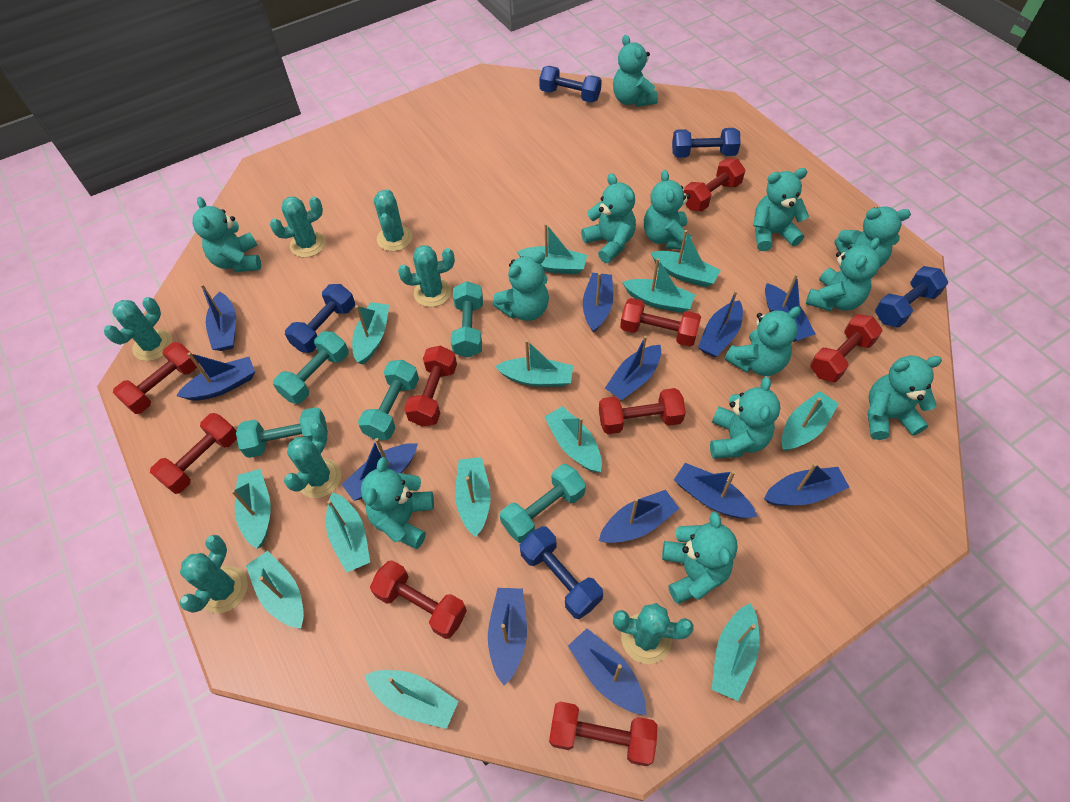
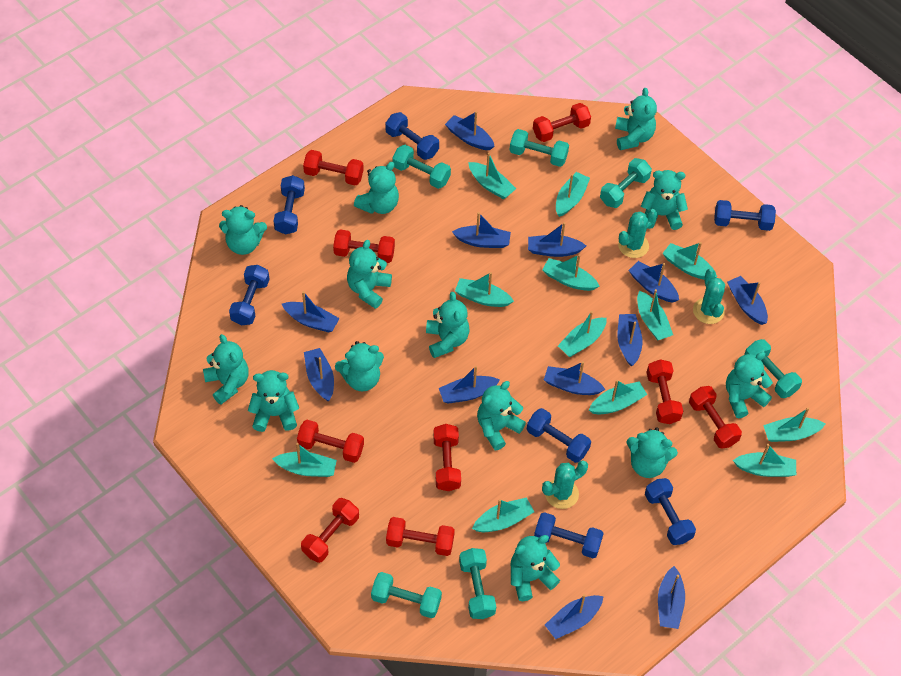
blue dumbbell: 5 -> 7
turquoise boat: 13 -> 12
turquoise cactus: 7 -> 3
turquoise dumbbell: 5 -> 6

